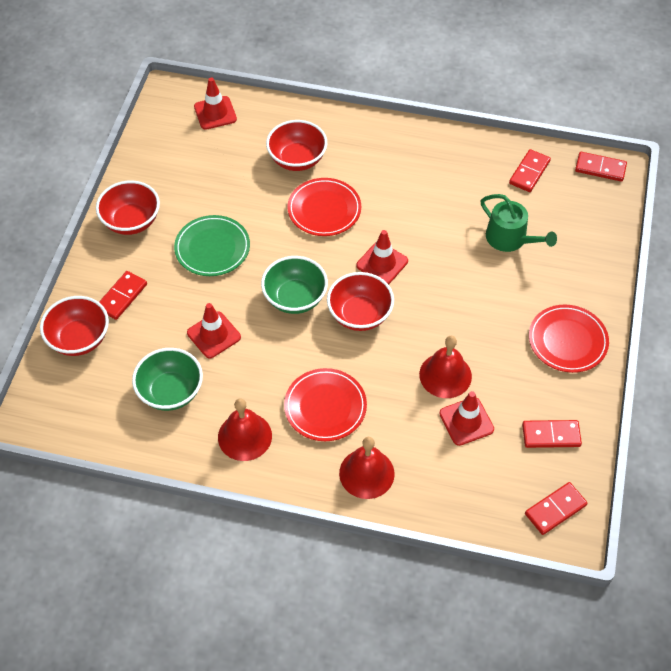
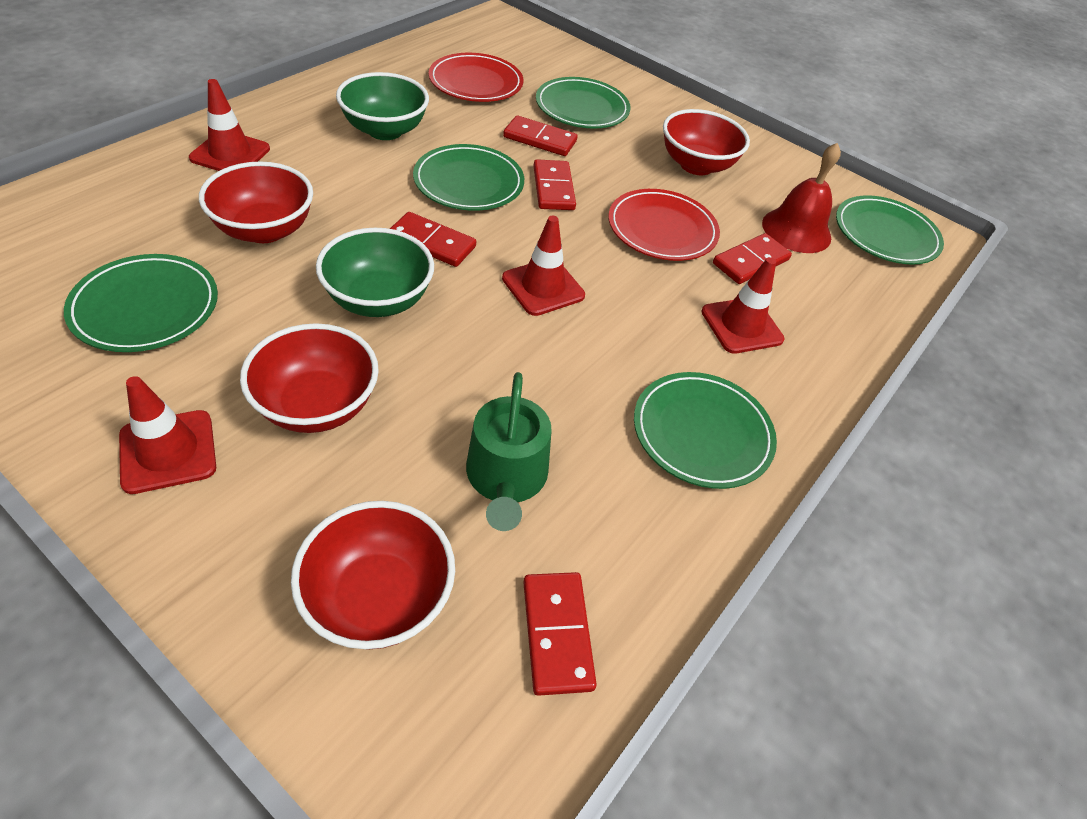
green plate: 1 -> 5
red bell: 3 -> 1
red plate: 3 -> 2

